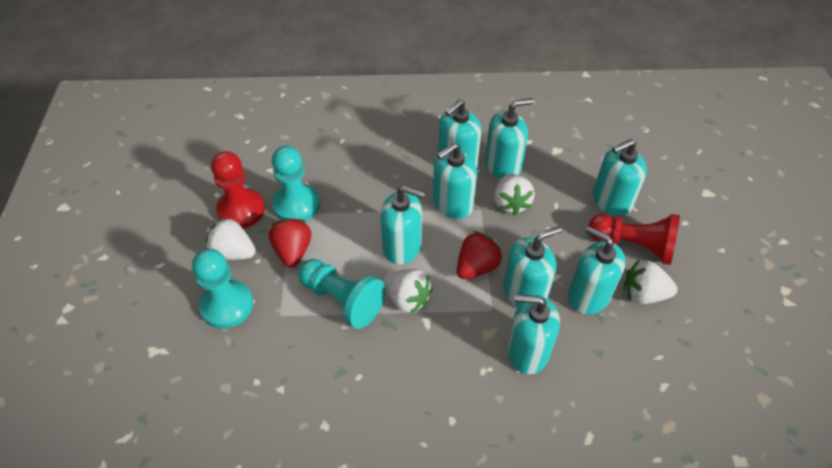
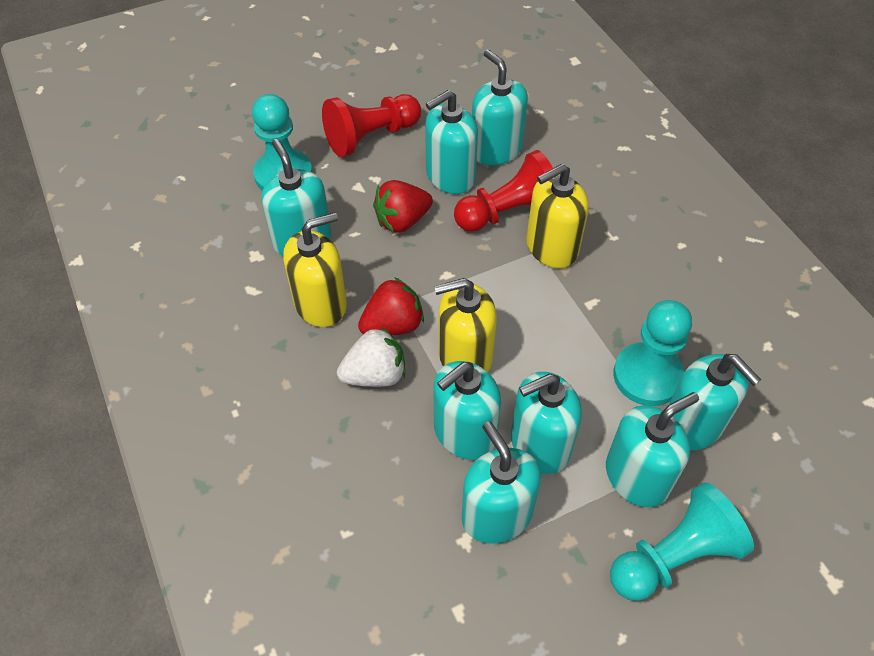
white strawberry: 4 -> 1
yellow soap dispenser: 0 -> 3

